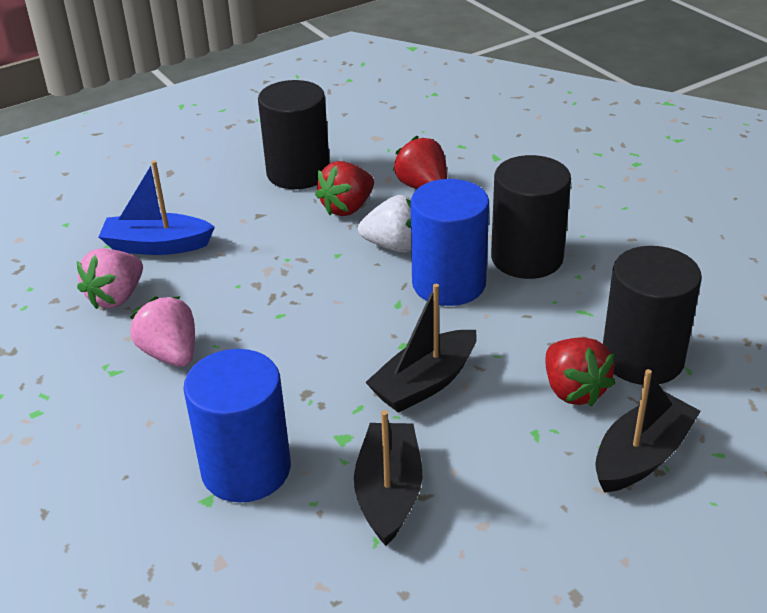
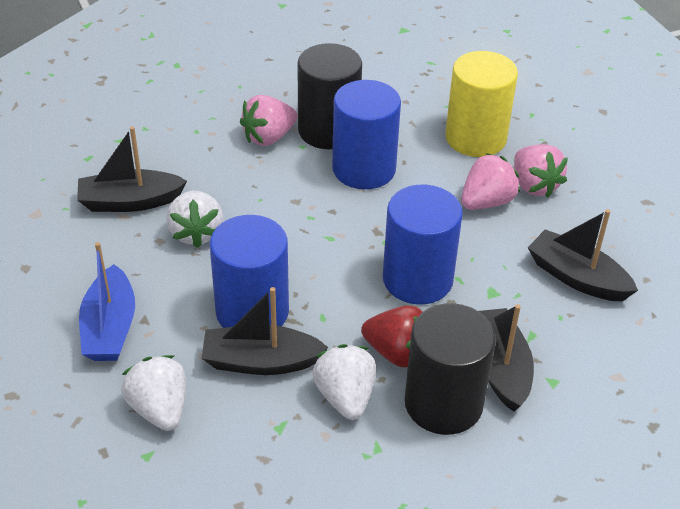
black boat: 3 -> 4
black cylinder: 3 -> 2
blue cylinder: 2 -> 3
pink strawberry: 2 -> 3
red strawberry: 3 -> 1
white strawberry: 1 -> 3
yellow cylinder: 0 -> 1

